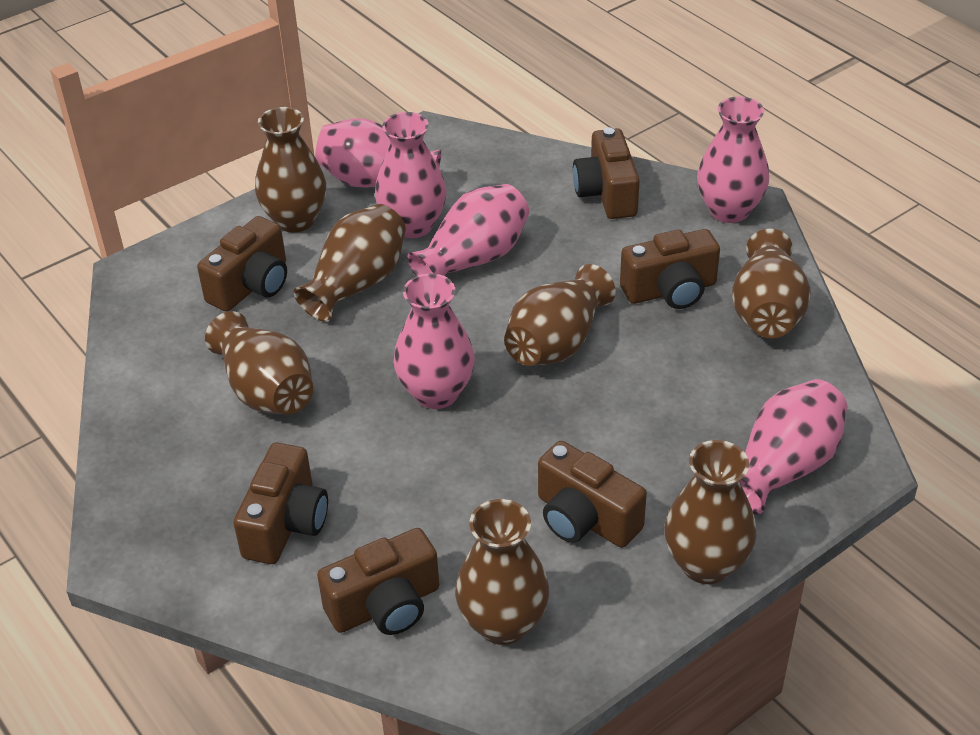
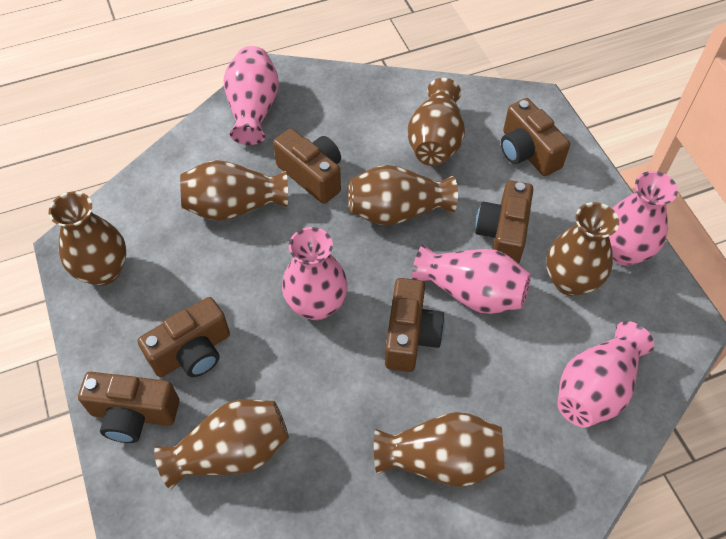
pink vase: 6 -> 5

